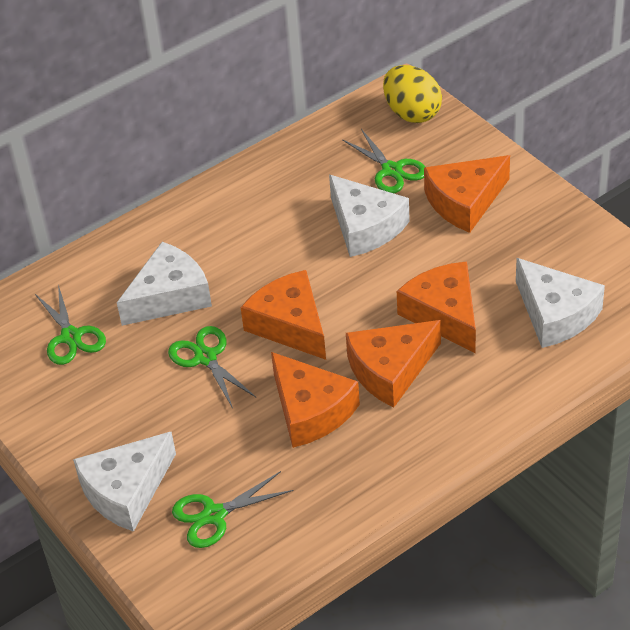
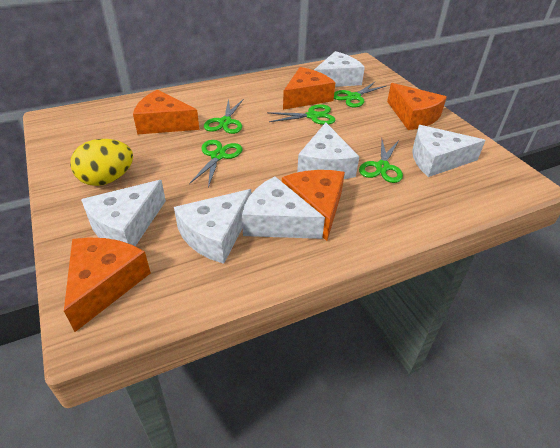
green scissors: 4 -> 5
white cheese: 4 -> 6

